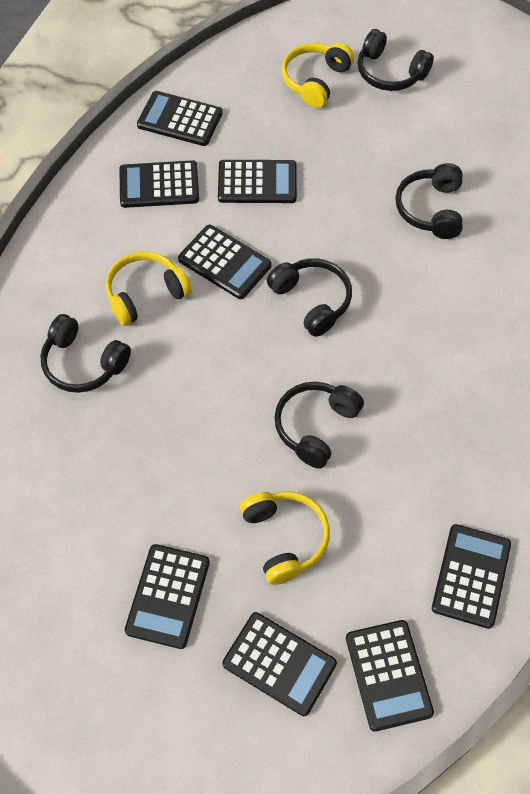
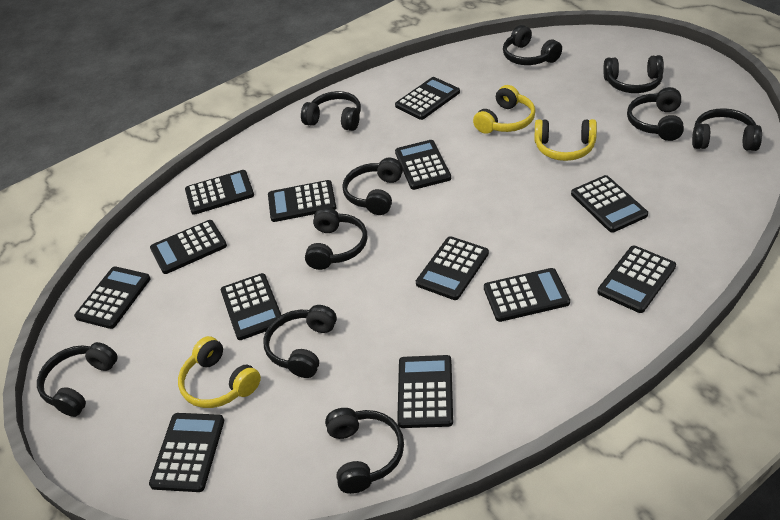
black calculator: 8 -> 13
black headphones: 5 -> 10

